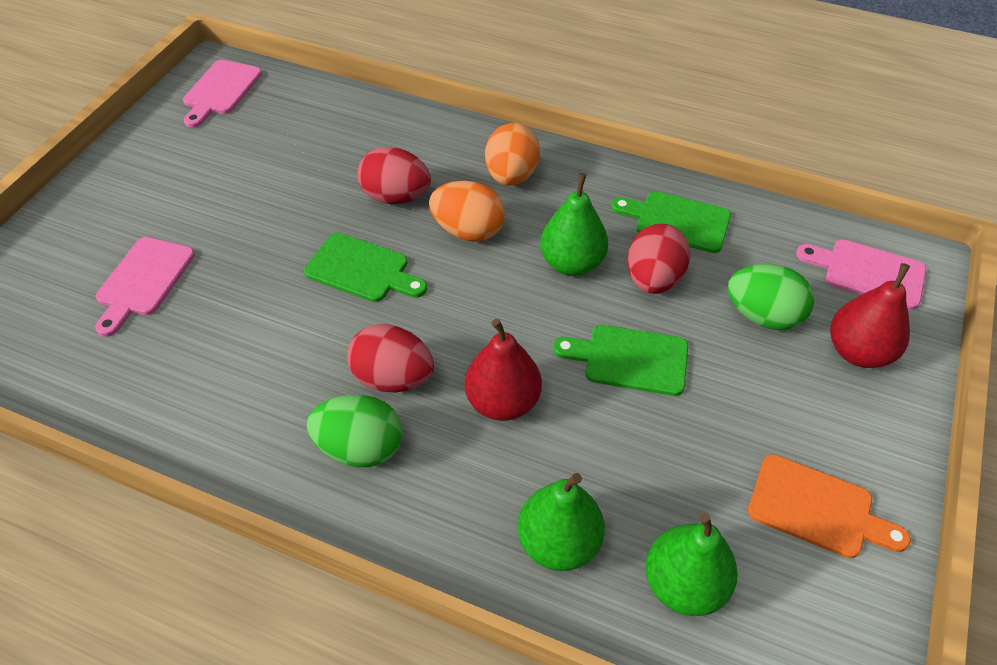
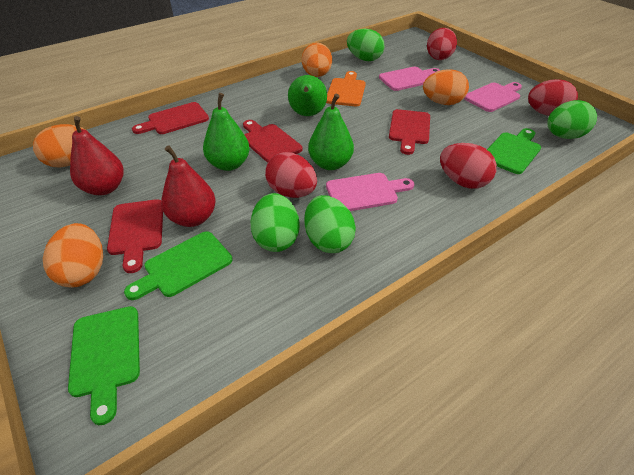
green egg: 2 -> 4
orange egg: 2 -> 4
red cutting board: 0 -> 4
red egg: 3 -> 4

